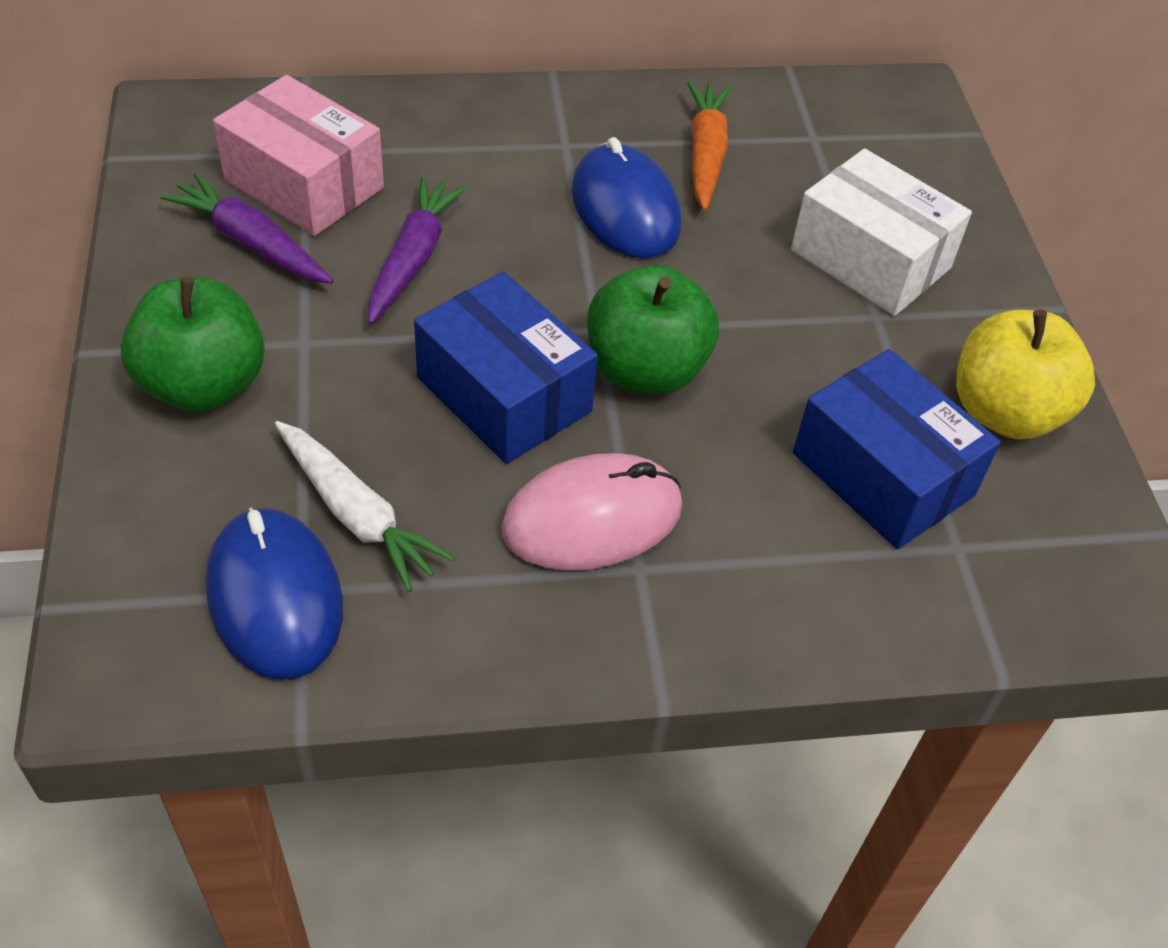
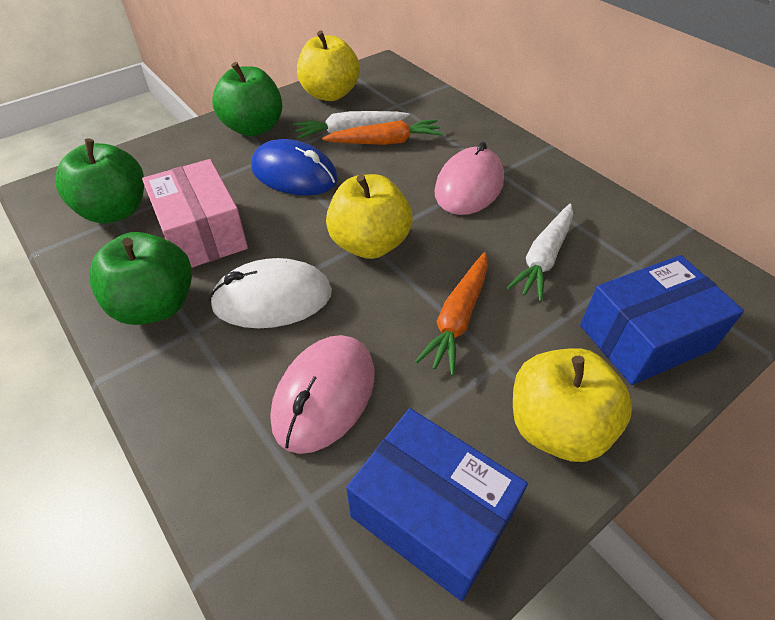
blue mouse: 2 -> 1
green apple: 2 -> 3
orange carrot: 1 -> 2
pink mouse: 1 -> 2
purple carrot: 2 -> 0
white box: 1 -> 0
white carrot: 1 -> 2
white mouse: 0 -> 1
yellow apple: 1 -> 3

